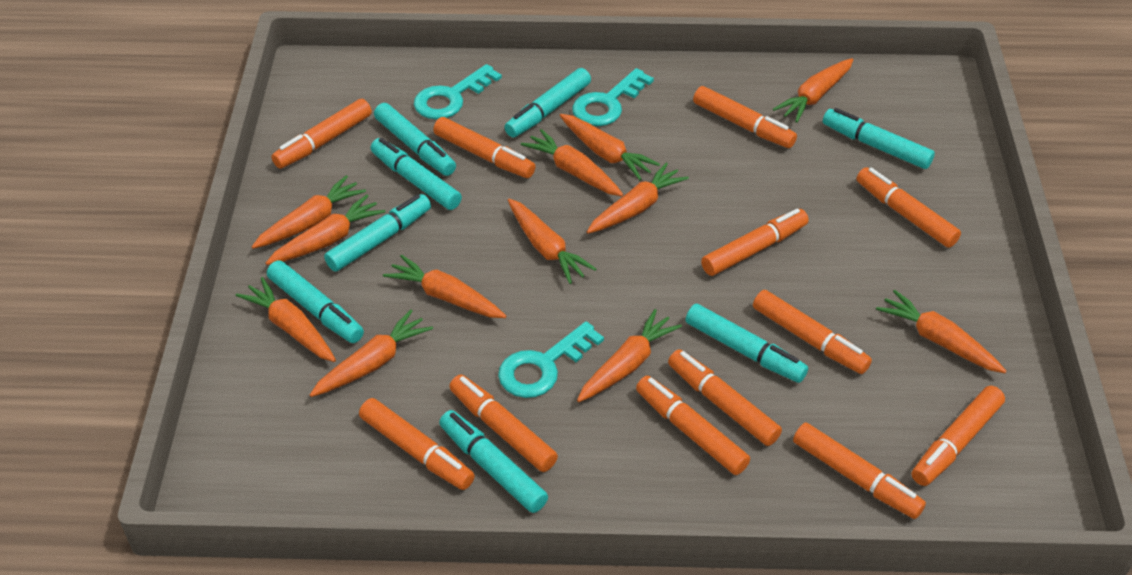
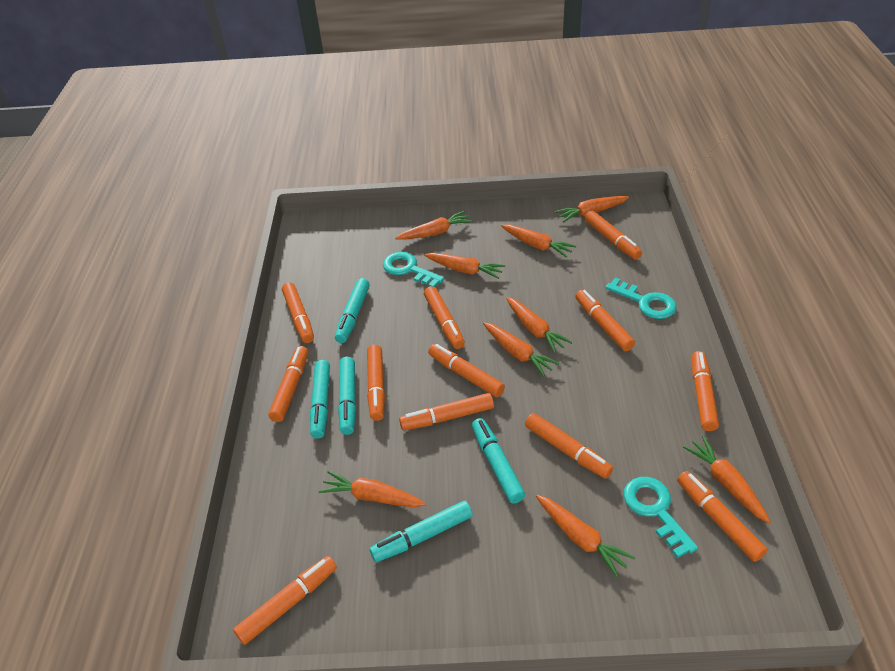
orange carrot: 12 -> 9
turquoise marker: 8 -> 5

